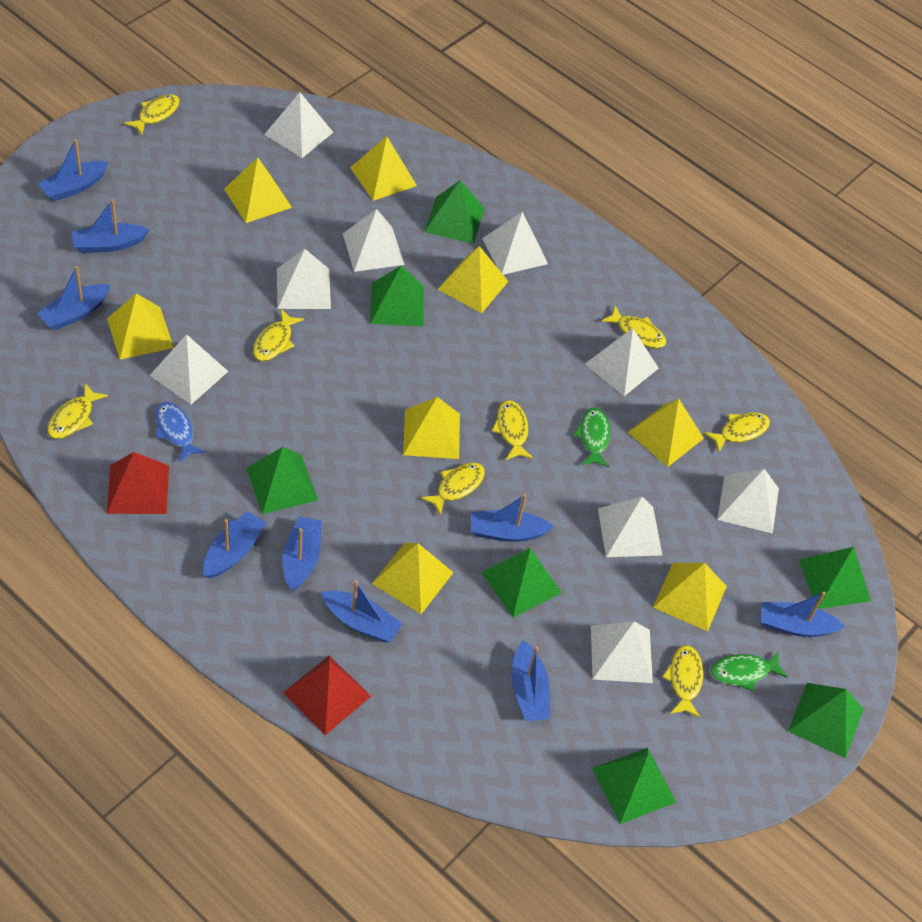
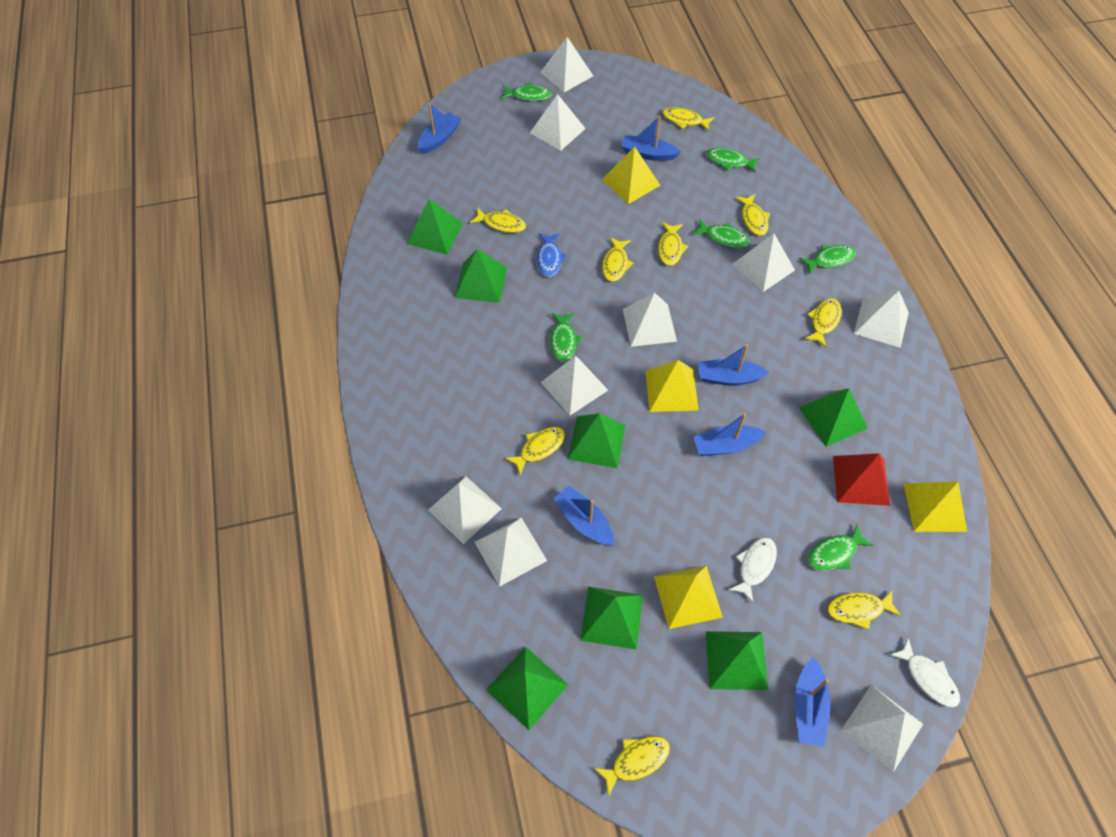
blue boat: 9 -> 6
green fish: 2 -> 6
red pyramid: 2 -> 1
white fish: 0 -> 2
yellow fish: 8 -> 9
yellow pyramid: 8 -> 4

